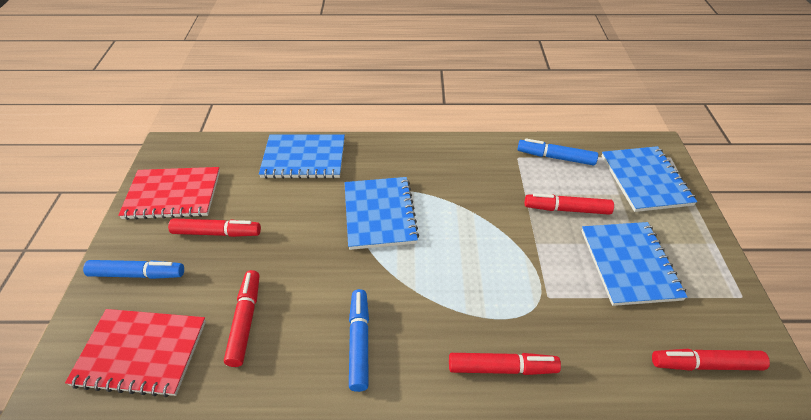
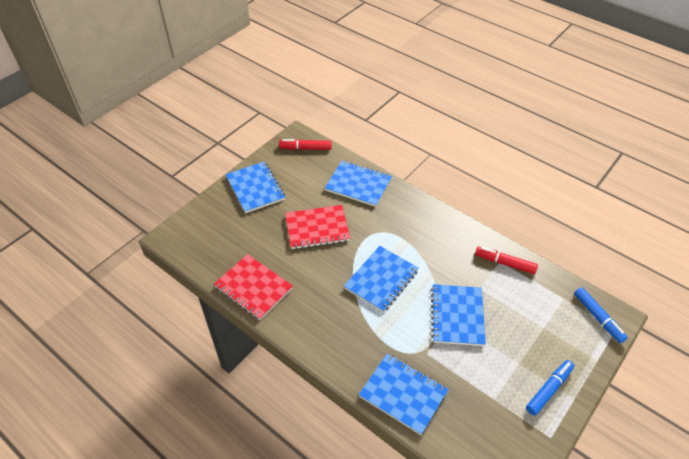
blue marker: 3 -> 2
blue notebook: 4 -> 5
red marker: 5 -> 2

